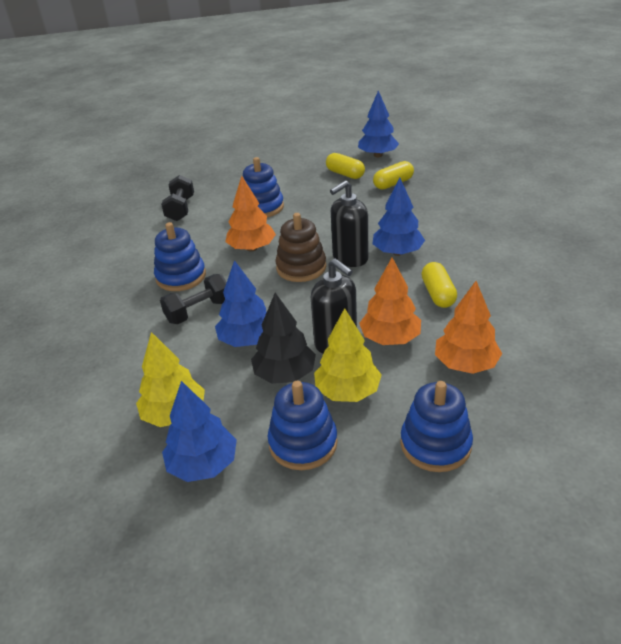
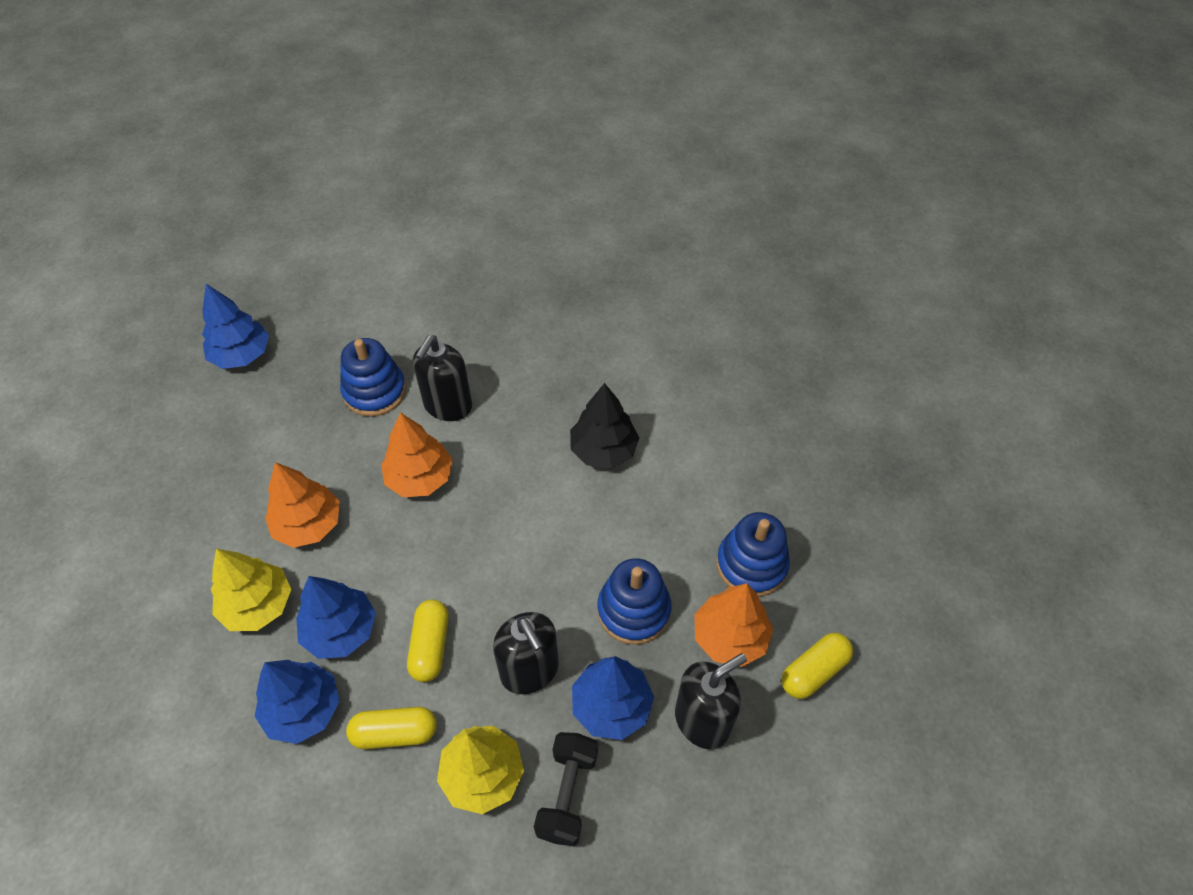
black dumbbell: 2 -> 1
black soap dispenser: 2 -> 3
blue stacking toy: 4 -> 3
brown stacking toy: 1 -> 0

